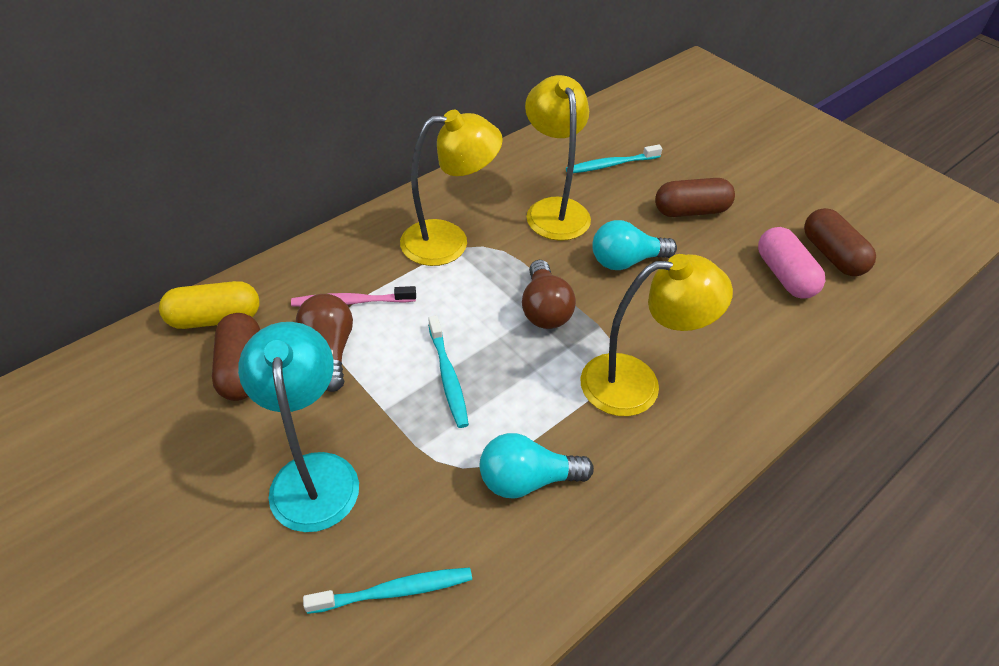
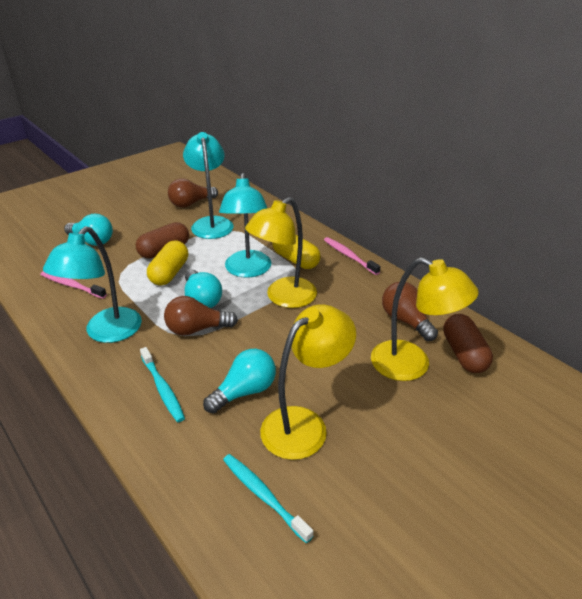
brown capsule: 3 -> 2
brown light bulb: 2 -> 3
pink capsule: 1 -> 0
pink toothbrush: 1 -> 2
turquoise lamp: 1 -> 3
turquoise light bulb: 2 -> 3
turquoise toothbrush: 3 -> 2
yellow capsule: 1 -> 2

